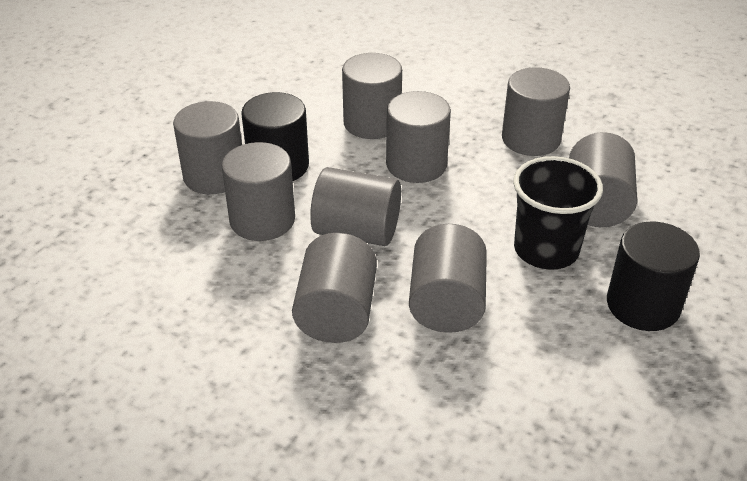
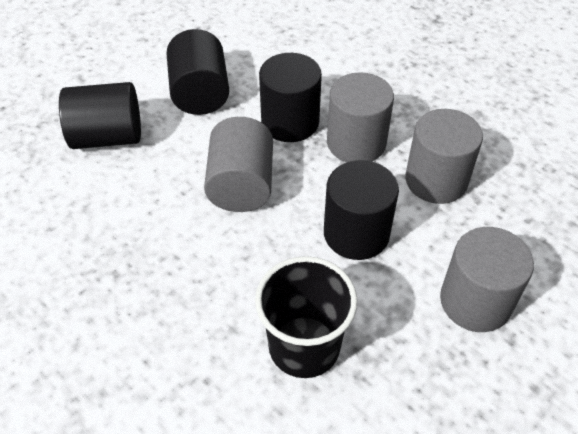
black cylinder: 2 -> 4
grey cylinder: 9 -> 4

